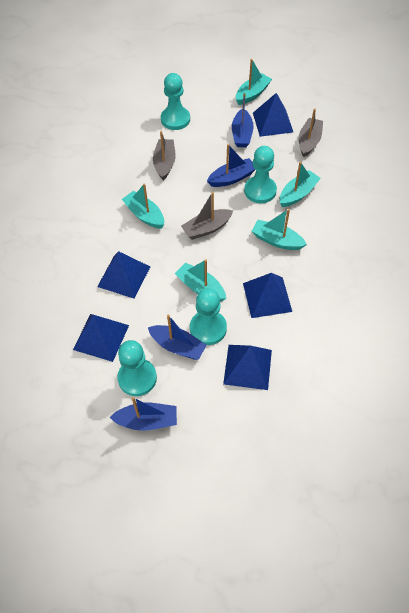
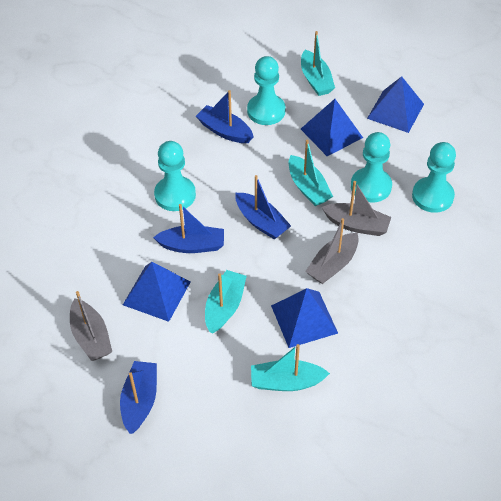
blue pyramid: 5 -> 4
turquoise boat: 5 -> 4

